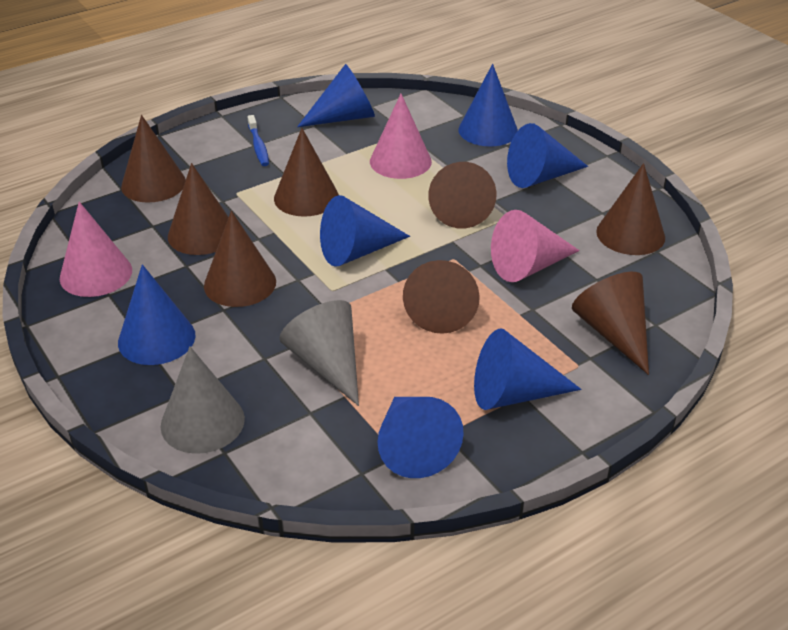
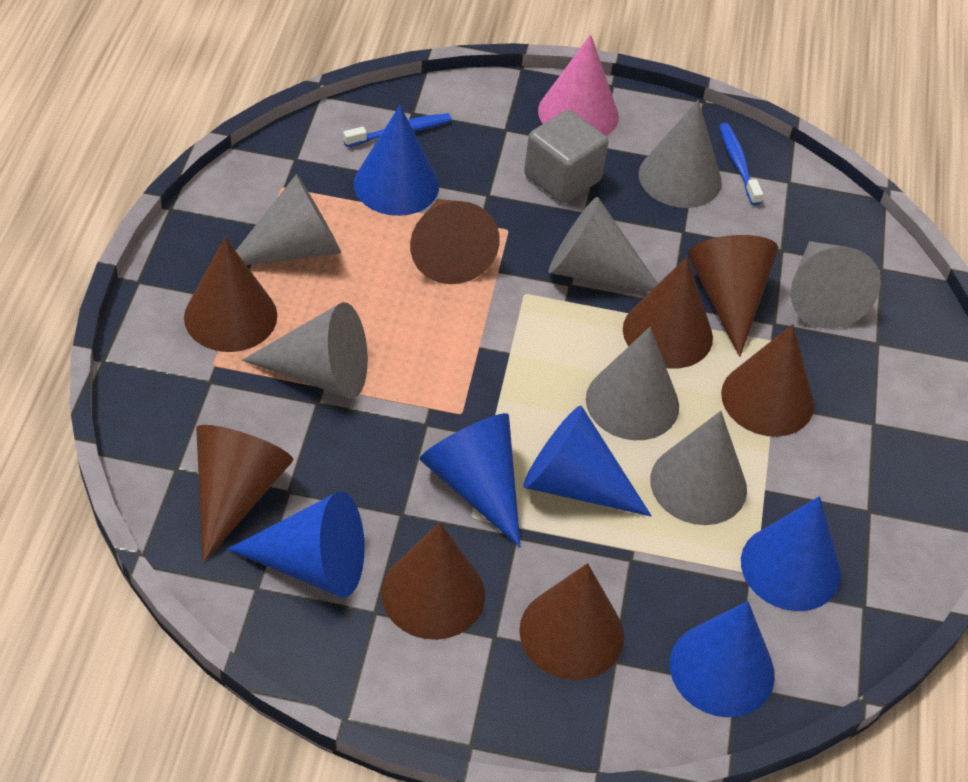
blue cone: 7 -> 6
blue toothbrush: 1 -> 2
grey cone: 2 -> 7
grey cube: 0 -> 1
pink cone: 3 -> 1

